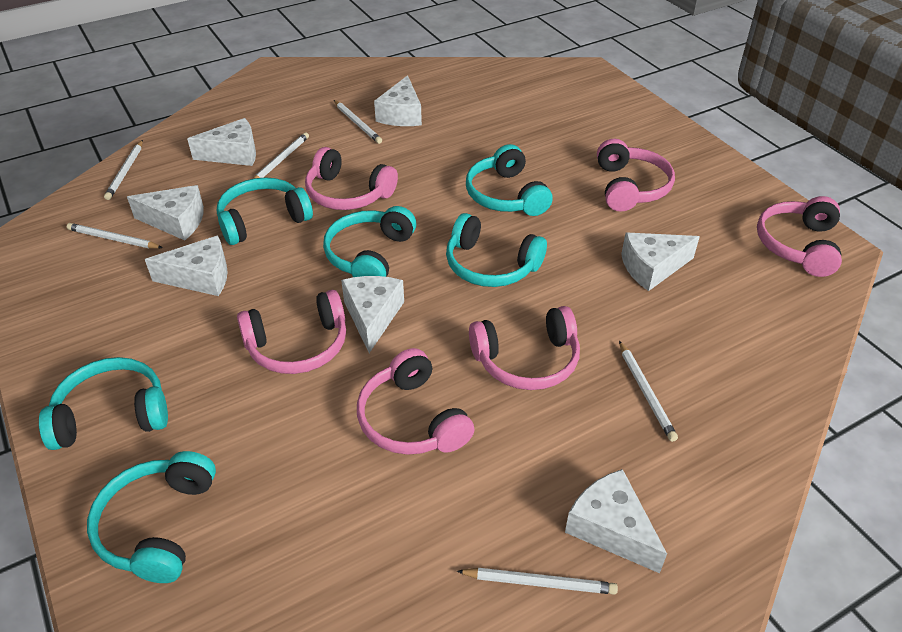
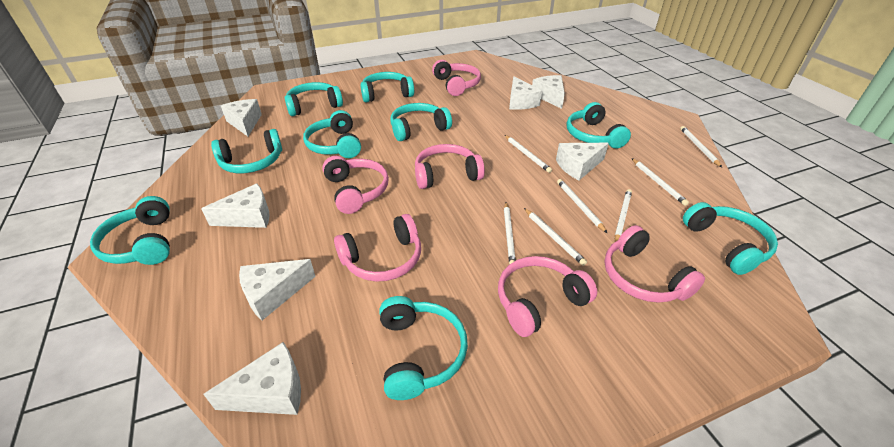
turquoise headphones: 6 -> 9
white pencil: 6 -> 7

